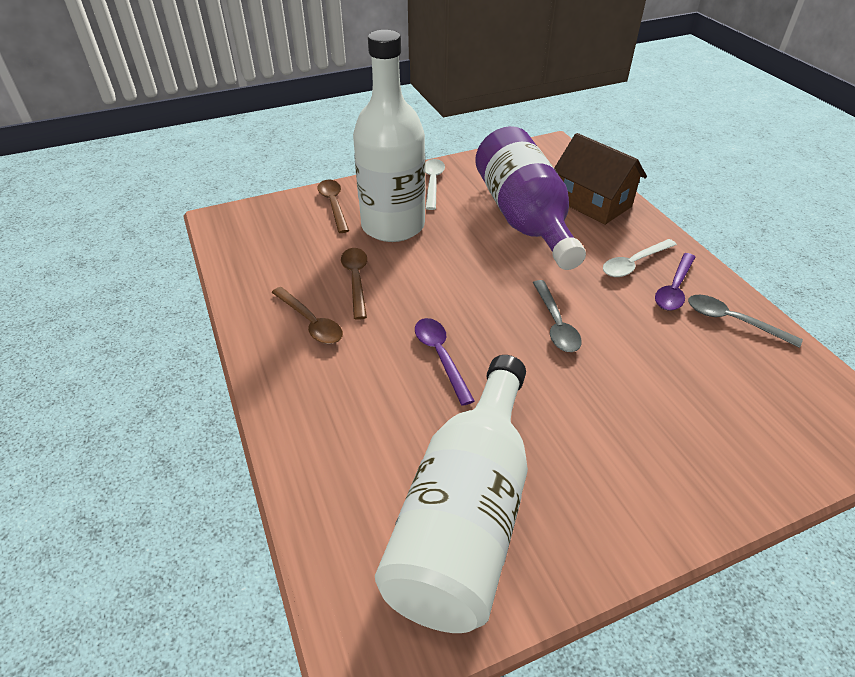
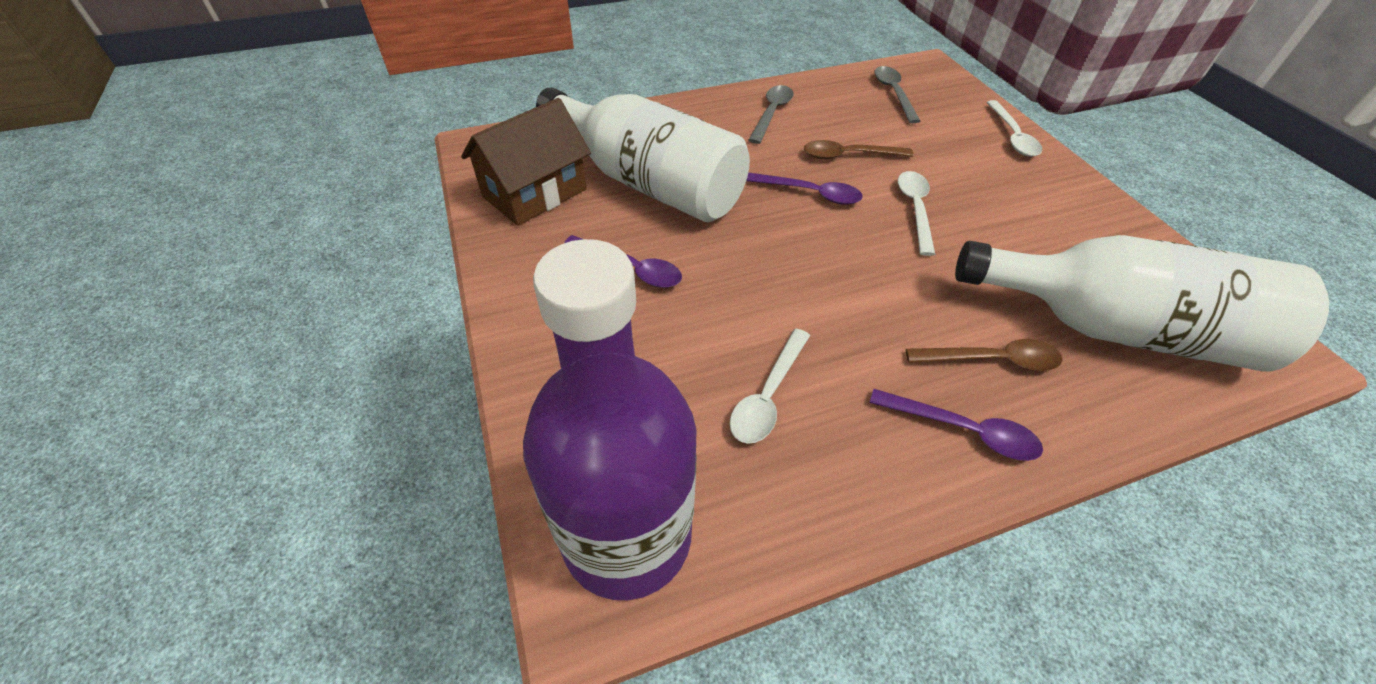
brown spoon: 3 -> 2
purple spoon: 2 -> 3
white spoon: 2 -> 3

